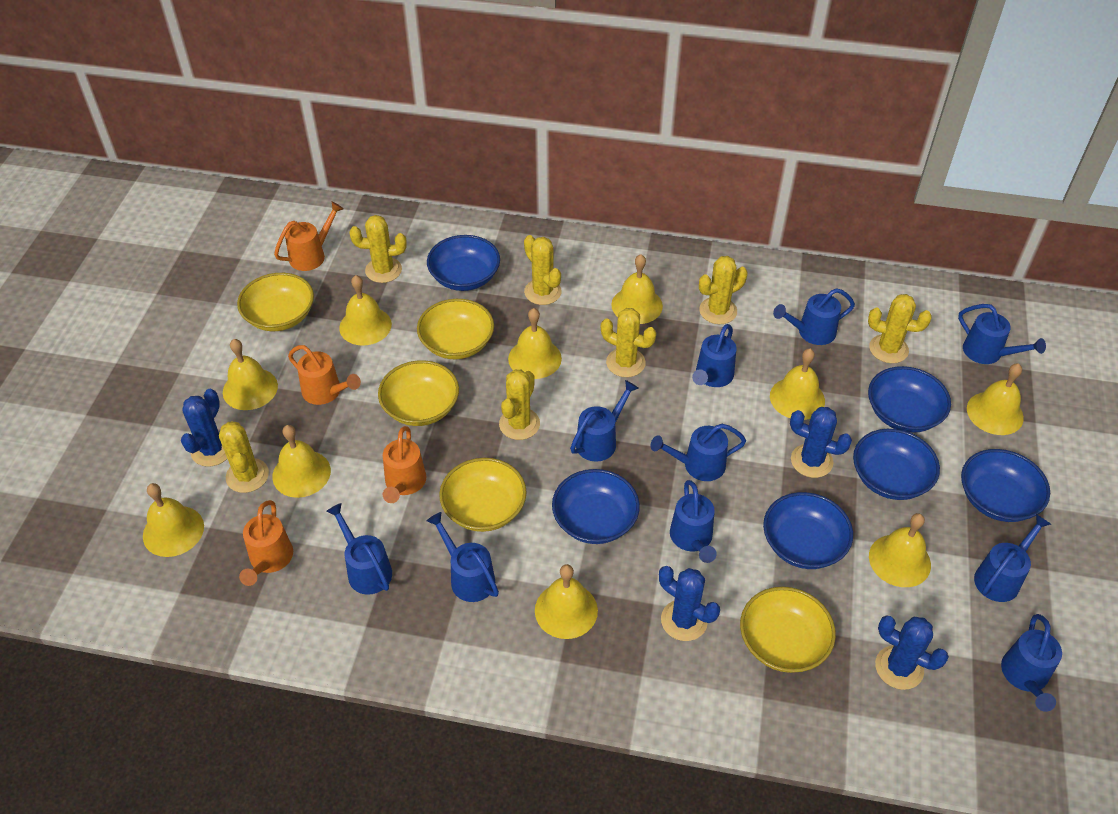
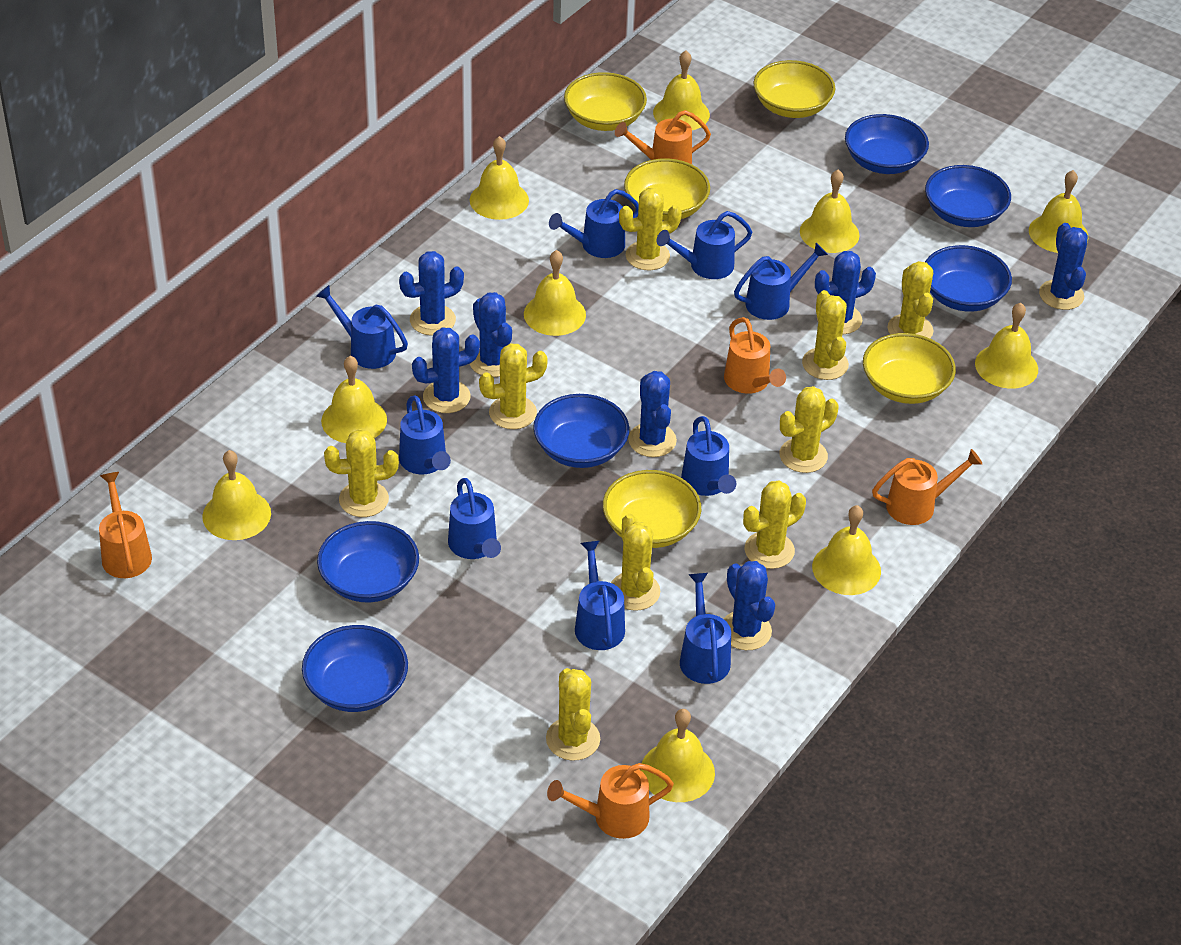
blue cactus: 4 -> 7
blue watering can: 10 -> 9
orange watering can: 4 -> 5
yellow cactus: 7 -> 9

